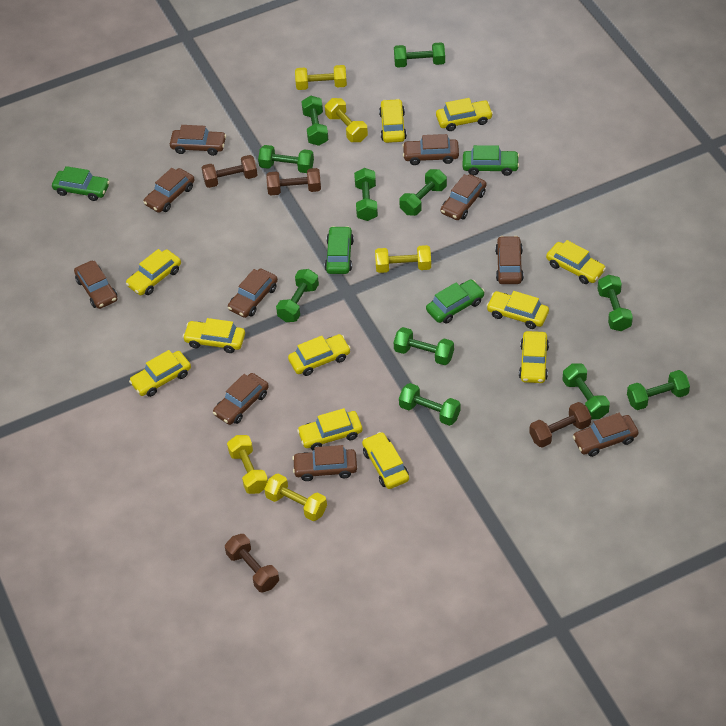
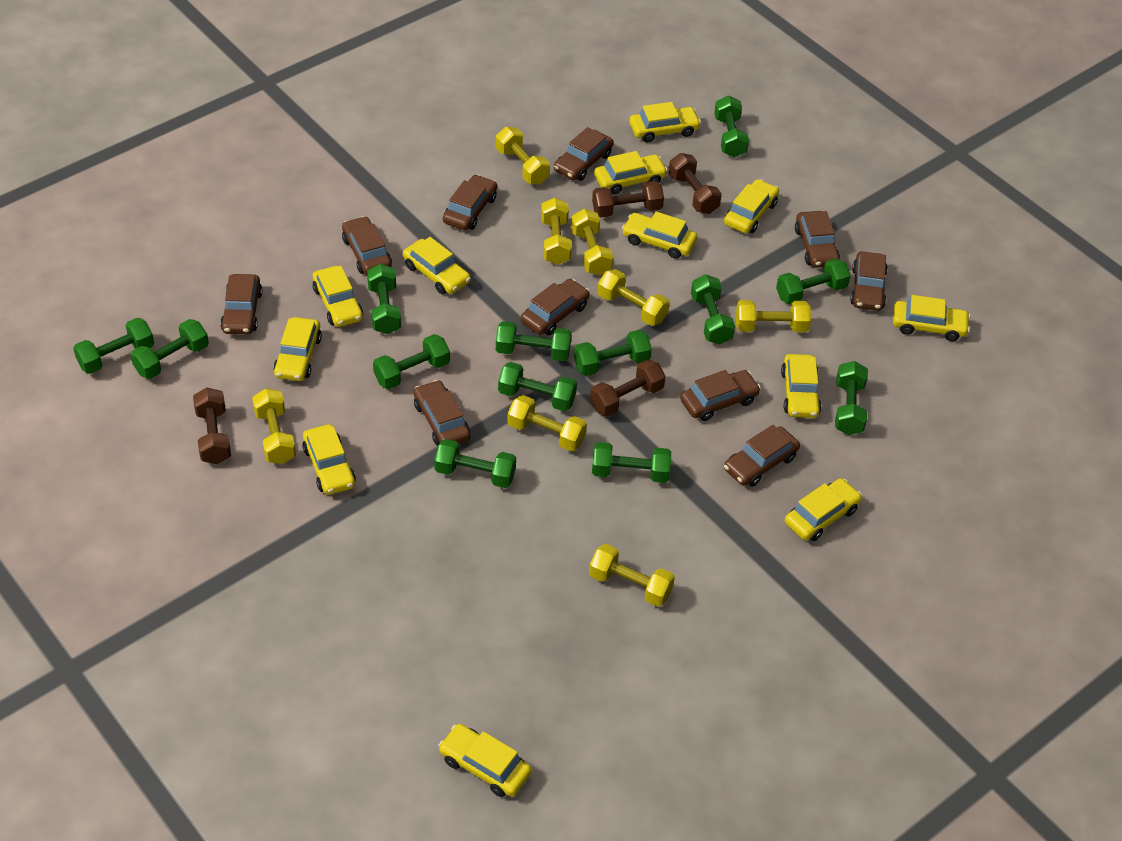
green car: 4 -> 0
green dumbbell: 11 -> 13
yellow car: 11 -> 12
yellow dumbbell: 5 -> 8

